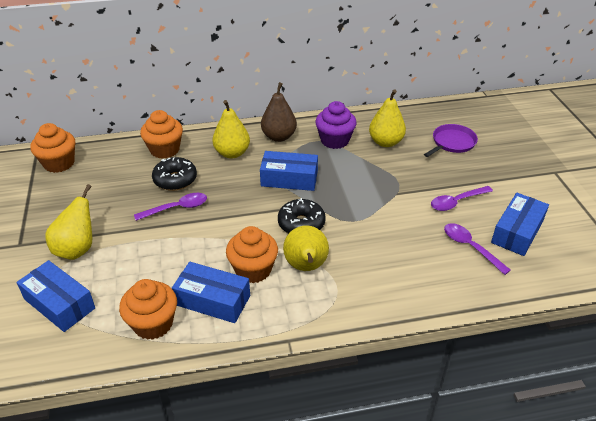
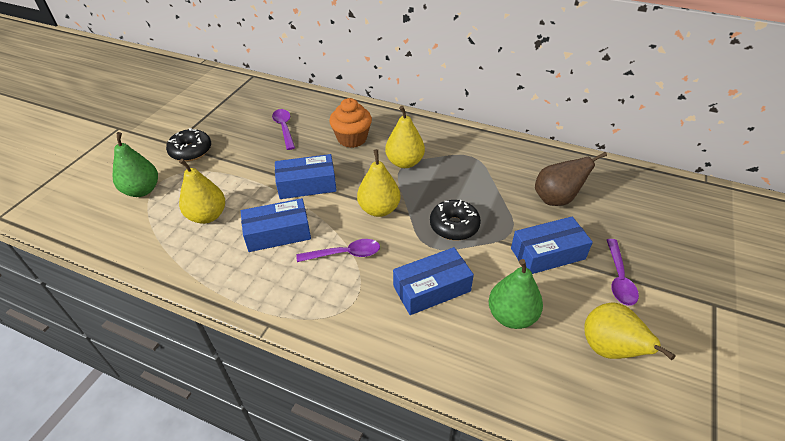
green pear: 0 -> 2
orange cupcake: 4 -> 1
purple cupcake: 1 -> 0
purple pan: 1 -> 0

